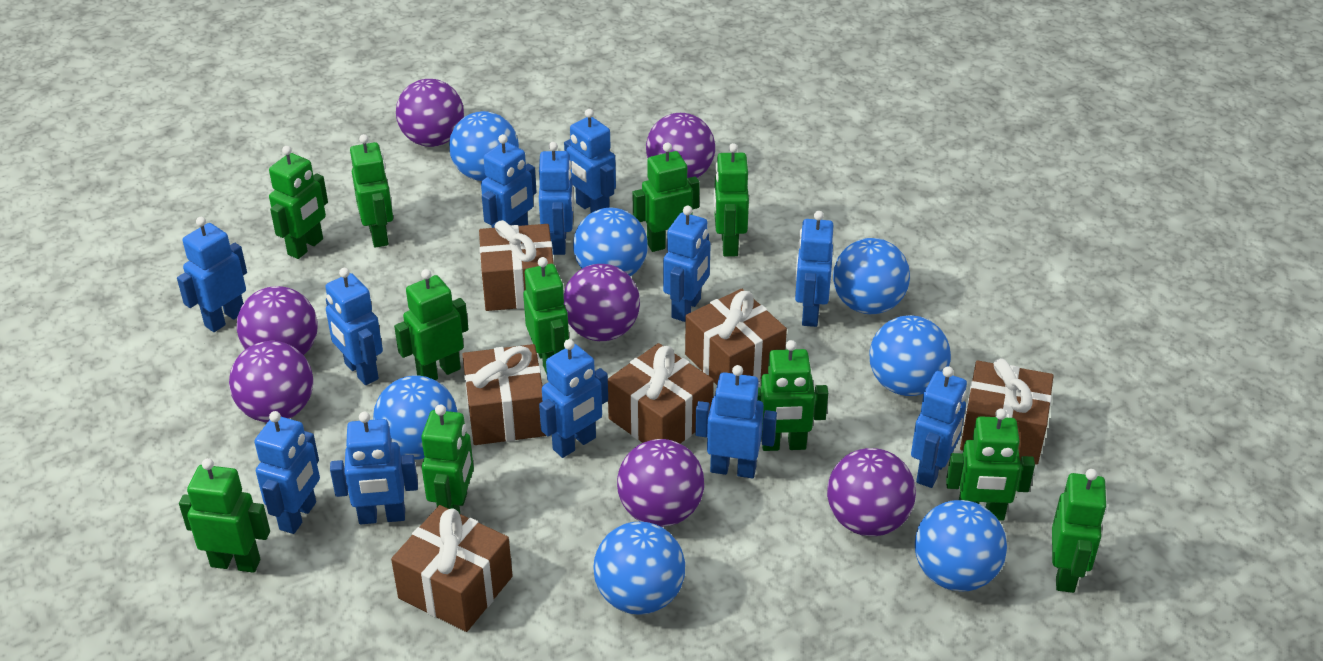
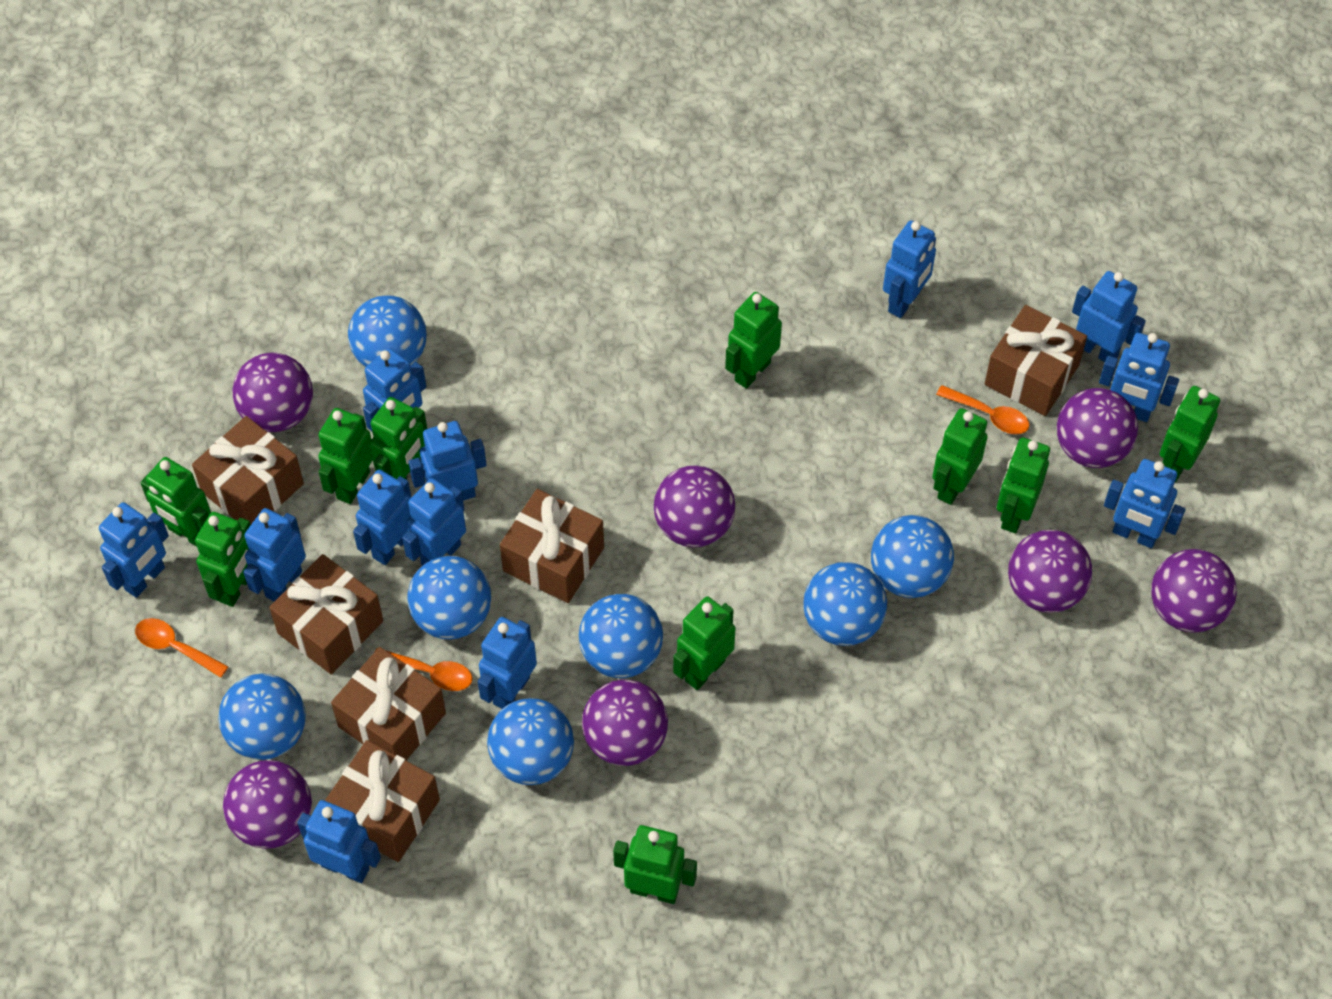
green robot: 11 -> 10
orange spoon: 0 -> 3

